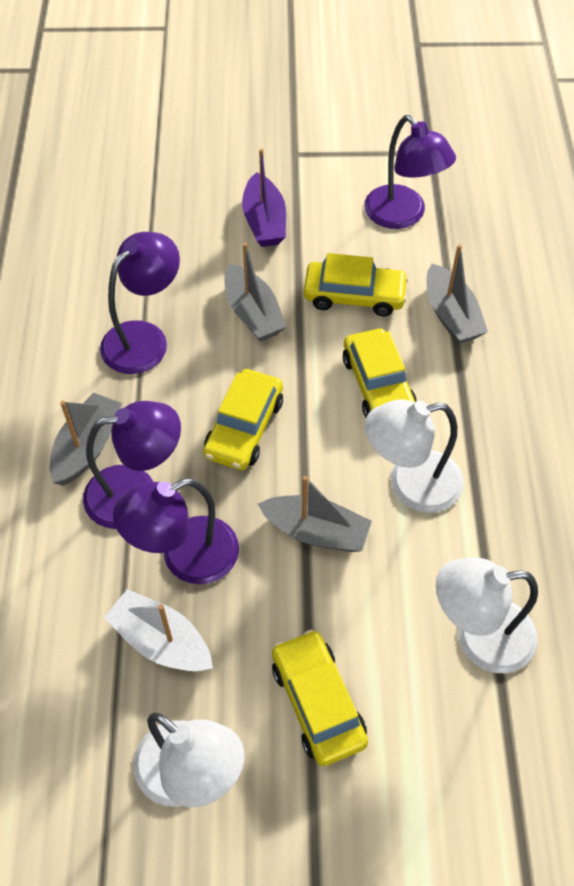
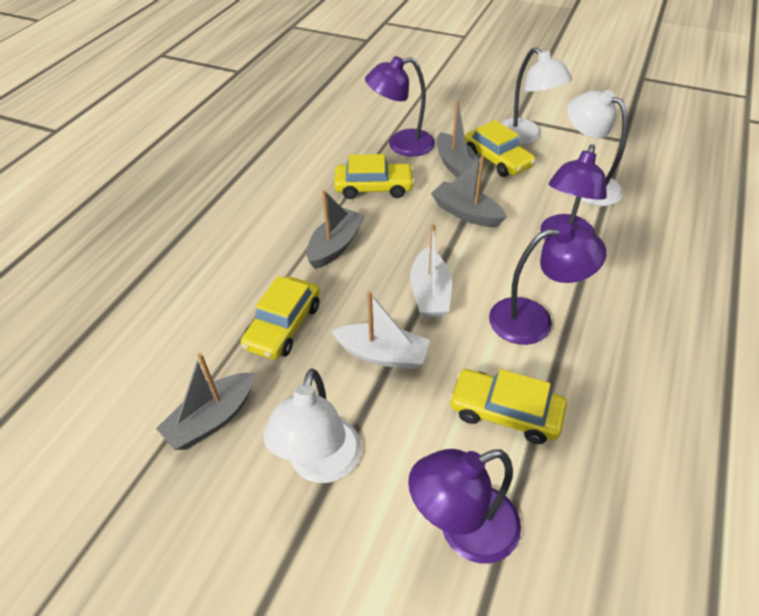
purple boat: 1 -> 0
white boat: 1 -> 2

